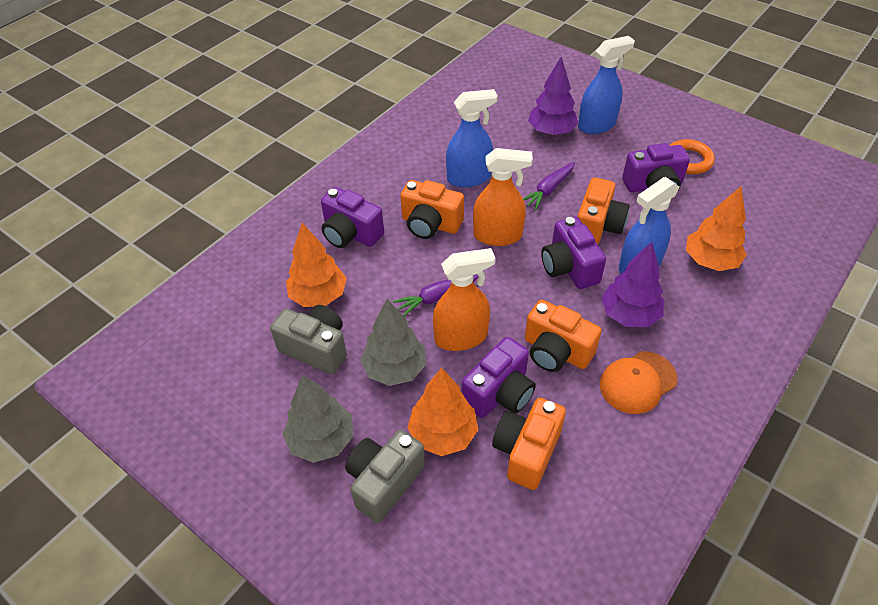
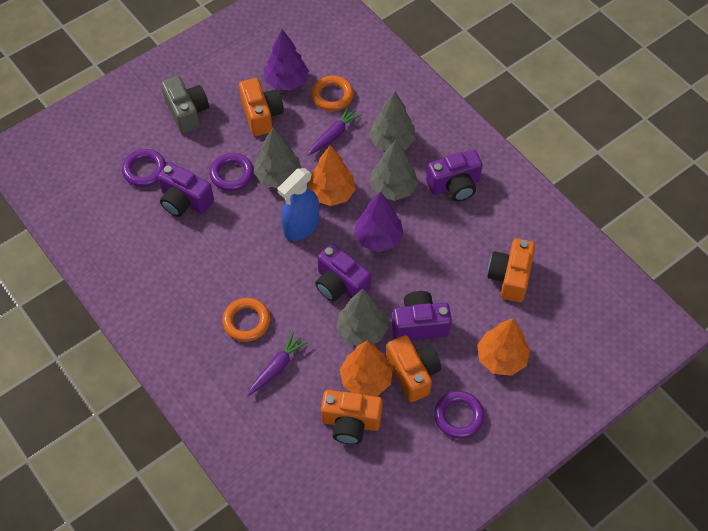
blue spray bottle: 3 -> 1
grey camera: 2 -> 1
grey tree: 2 -> 4
orange cap: 1 -> 0
orange ring: 1 -> 2
orange spray bottle: 2 -> 0
purple ring: 0 -> 3

